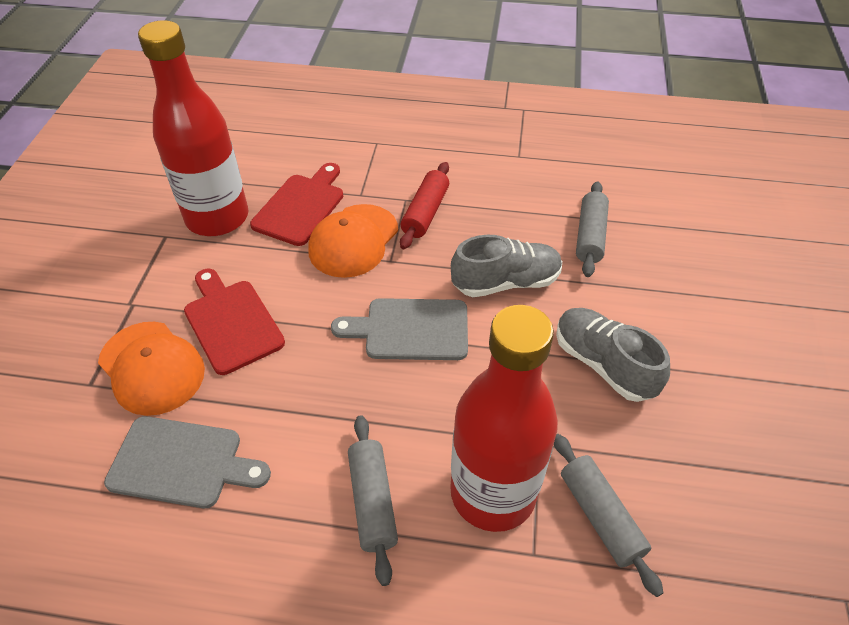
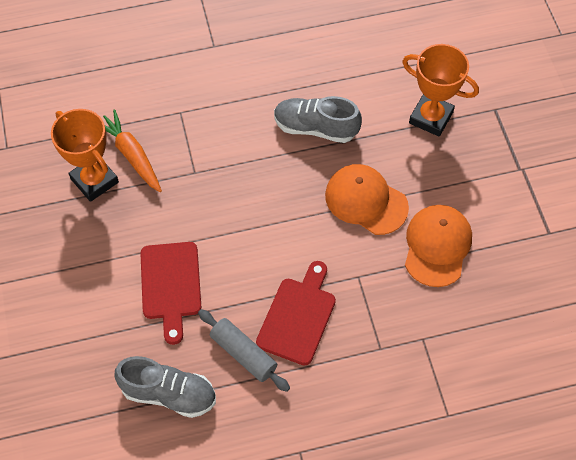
grey cutting board: 2 -> 0
grey rolling pin: 3 -> 1
orange carrot: 0 -> 1
orange trophy: 0 -> 2
red bottle: 2 -> 0
red rolling pin: 1 -> 0

